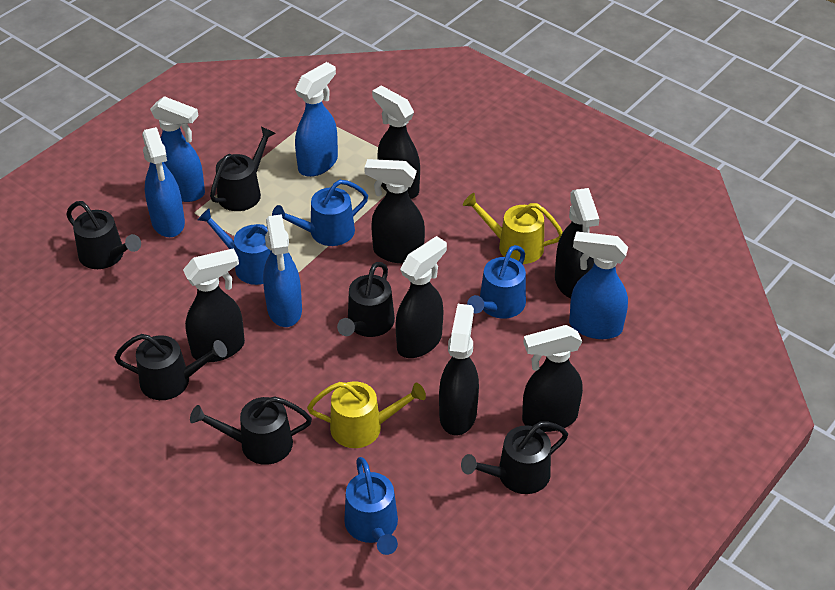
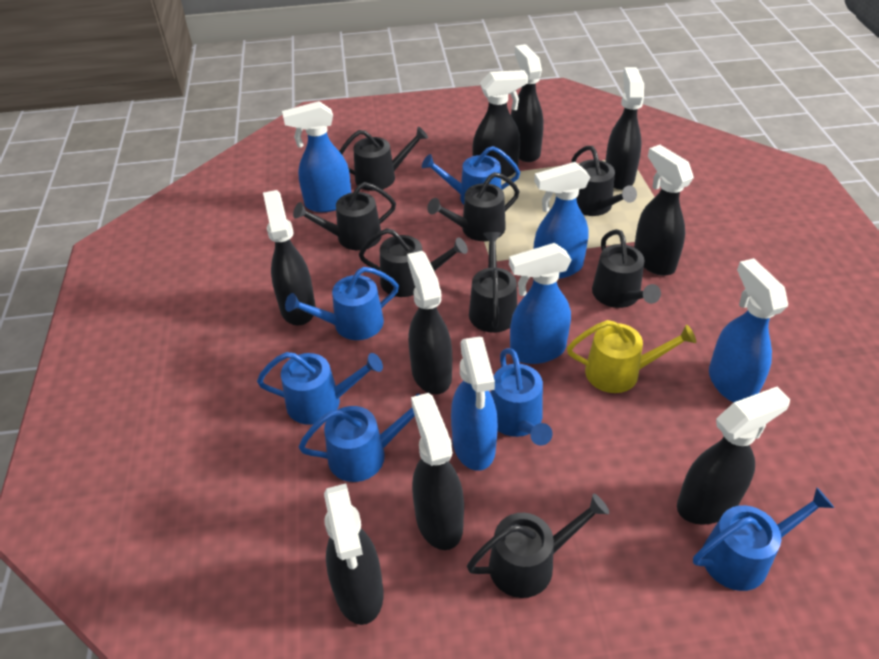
black spray bottle: 7 -> 9
black watering can: 6 -> 8
blue watering can: 4 -> 6
yellow watering can: 2 -> 1

